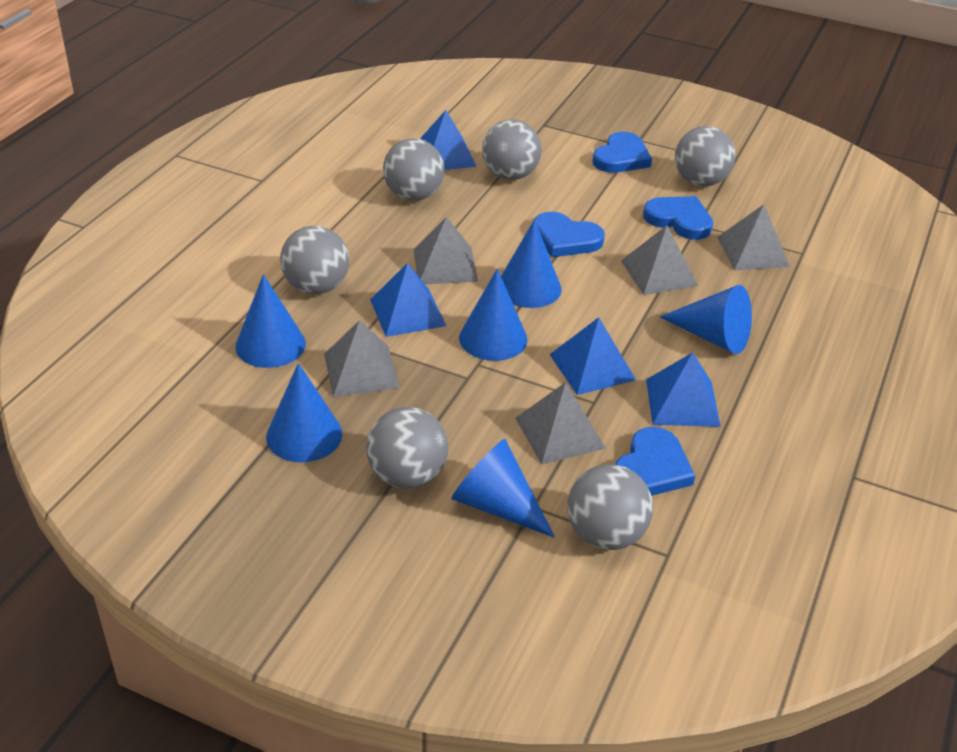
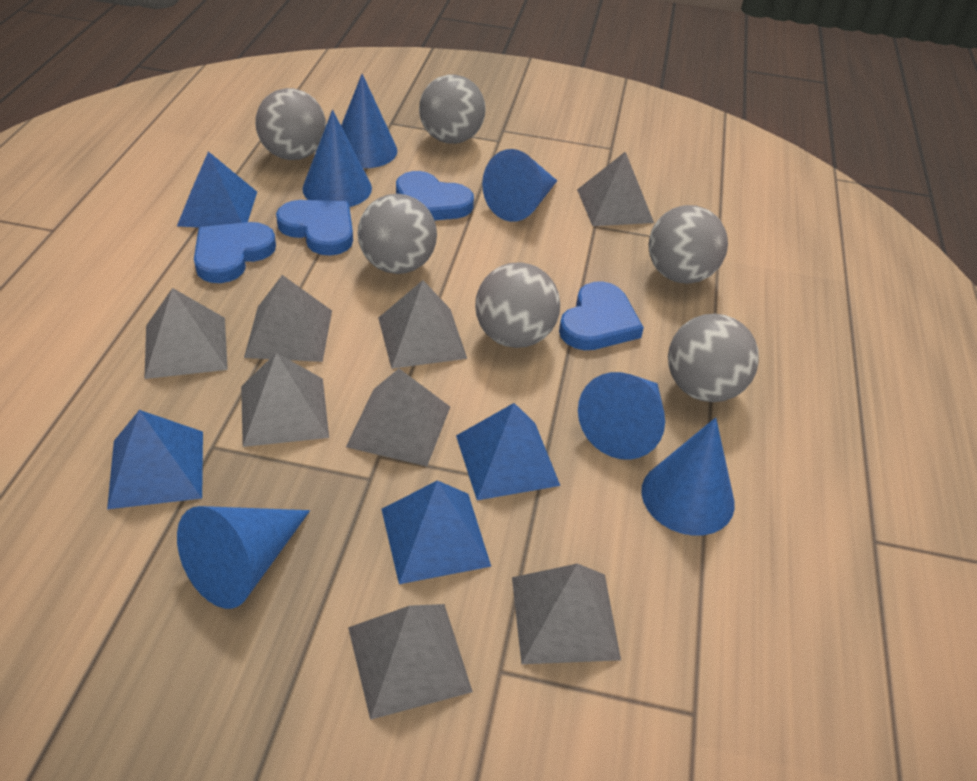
grey pyramid: 5 -> 8

